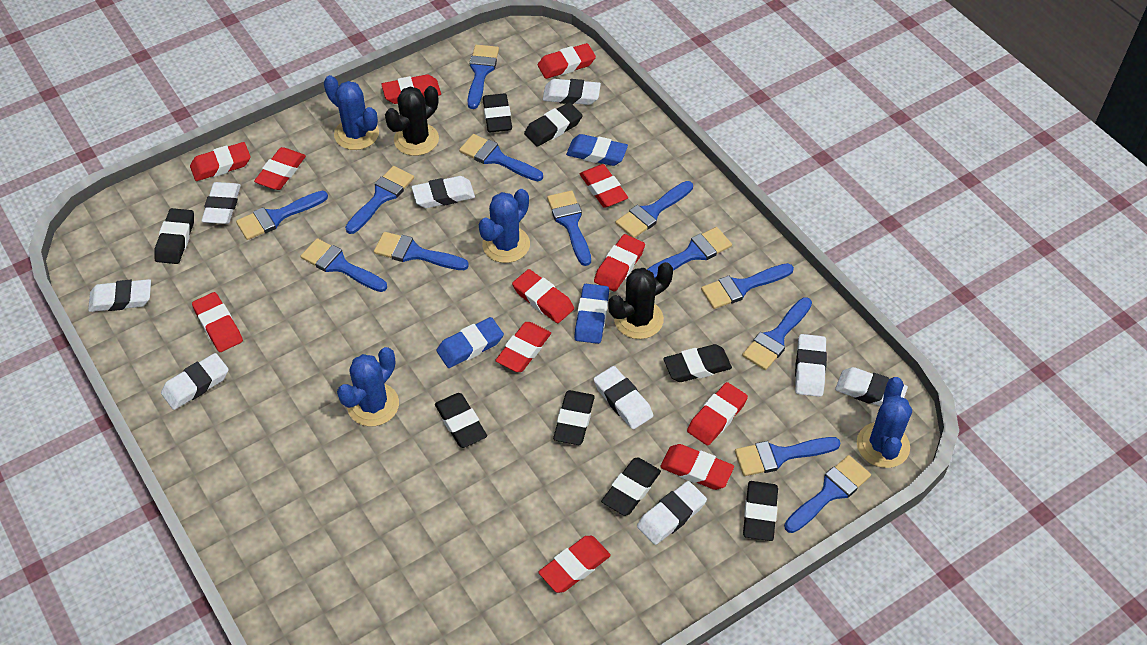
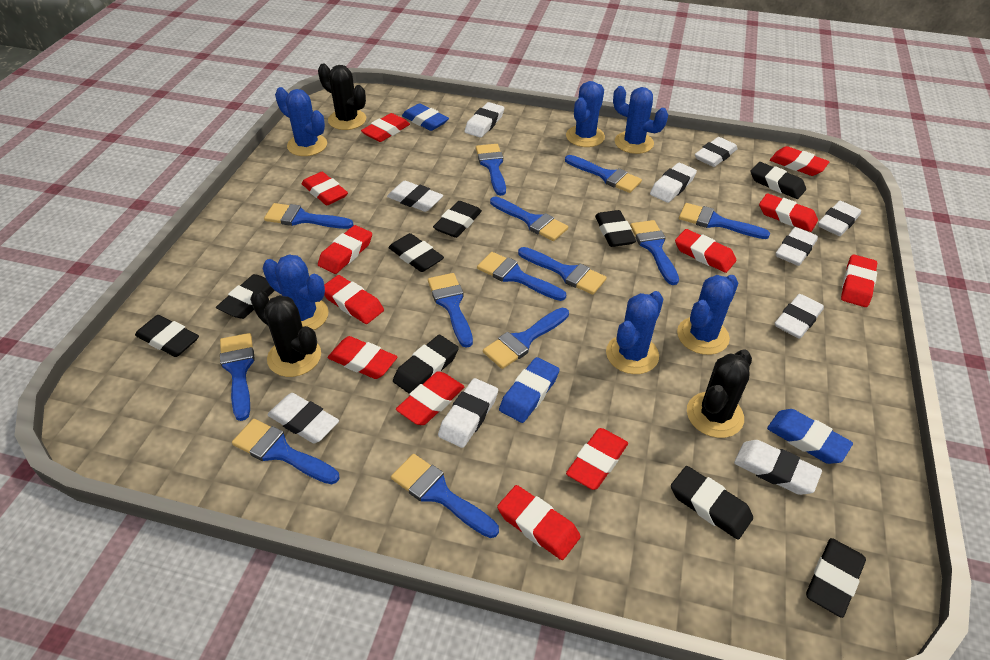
black cactus: 2 -> 3
black eraser: 8 -> 9
blue cactus: 4 -> 6
white eraser: 9 -> 10

